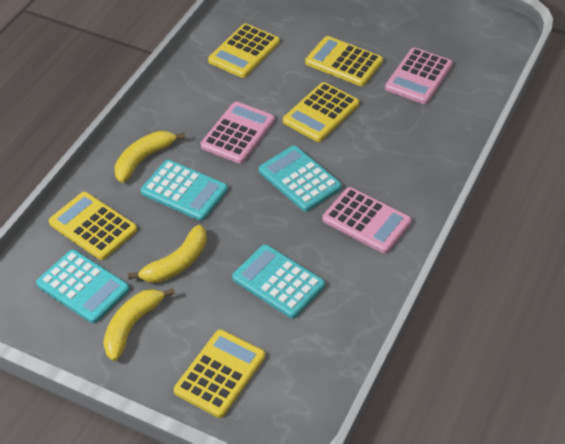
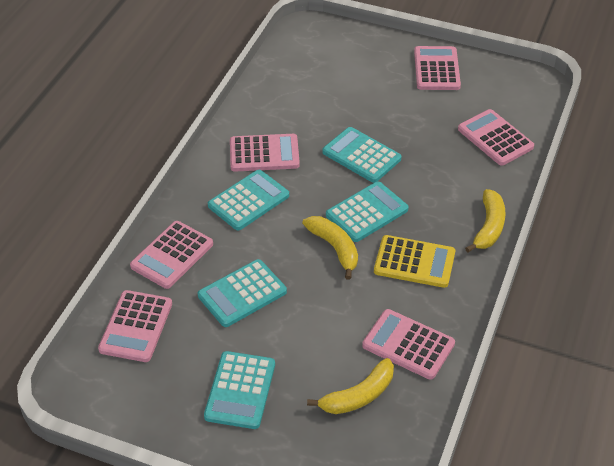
pink calculator: 3 -> 6
turquoise calculator: 4 -> 5
yellow calculator: 5 -> 1

